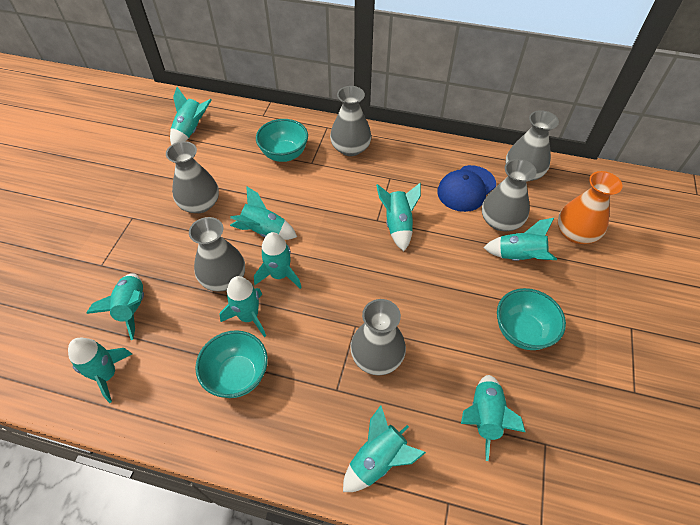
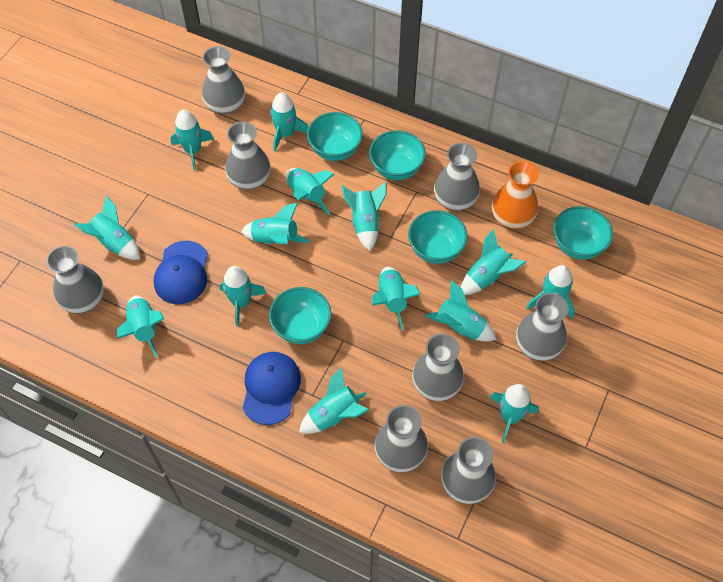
blue cap: 1 -> 2
grey vase: 6 -> 8
turquoise bowl: 3 -> 5
turquoise rocket: 10 -> 14

